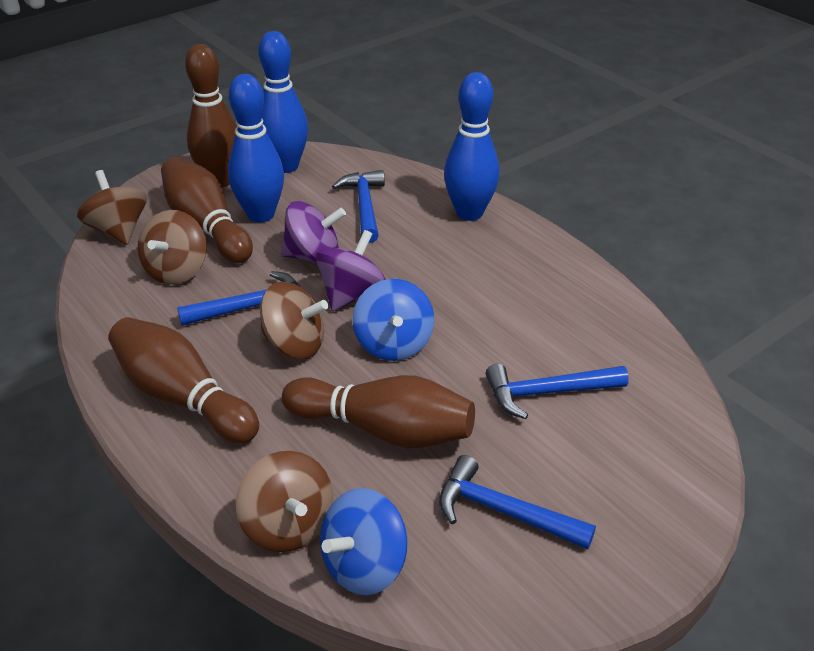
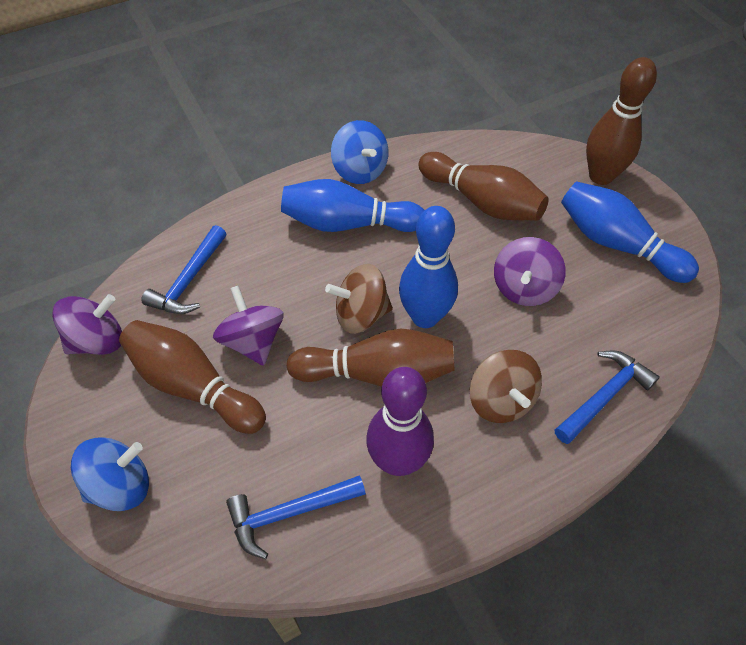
blue hammer: 4 -> 3
brown spinning top: 4 -> 2
purple bowling pin: 0 -> 1
purple spinning top: 2 -> 3

